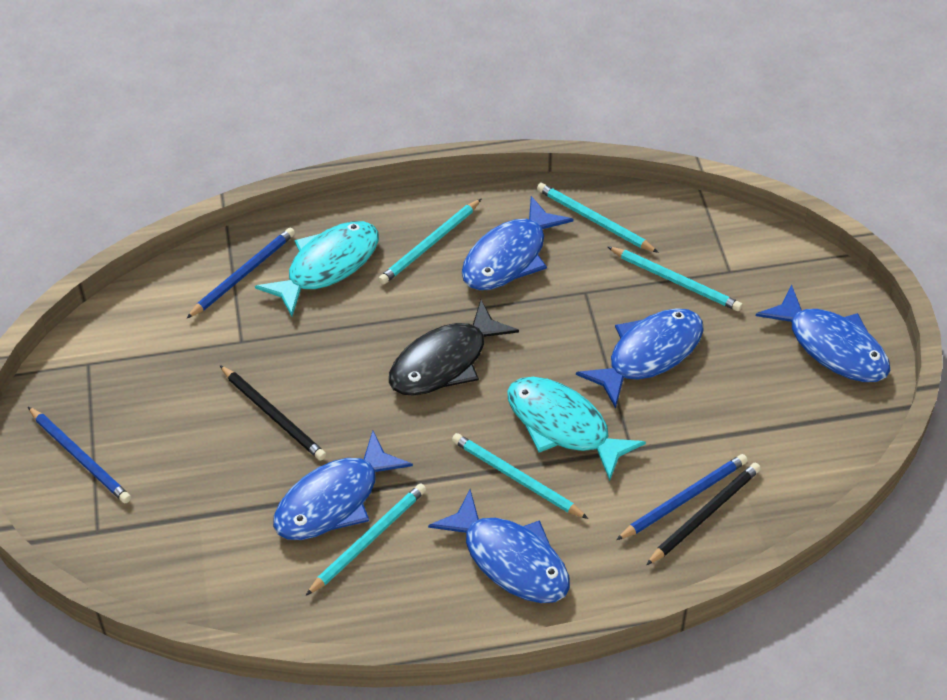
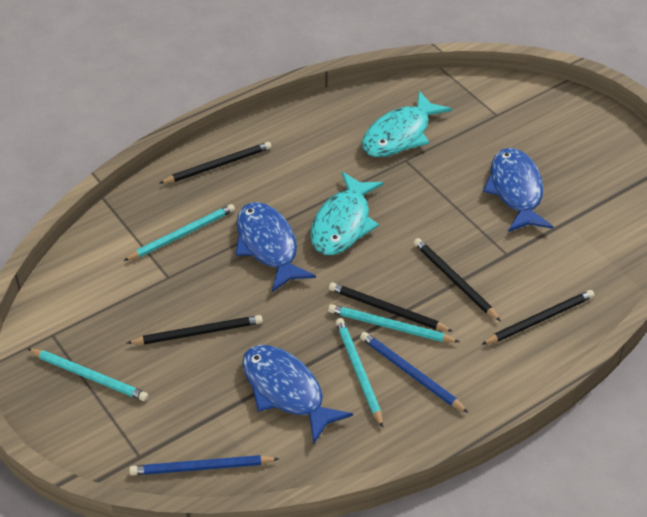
black fish: 1 -> 0
black pencil: 2 -> 5
blue fish: 5 -> 3
blue pencil: 3 -> 2
turquoise pencil: 5 -> 4

